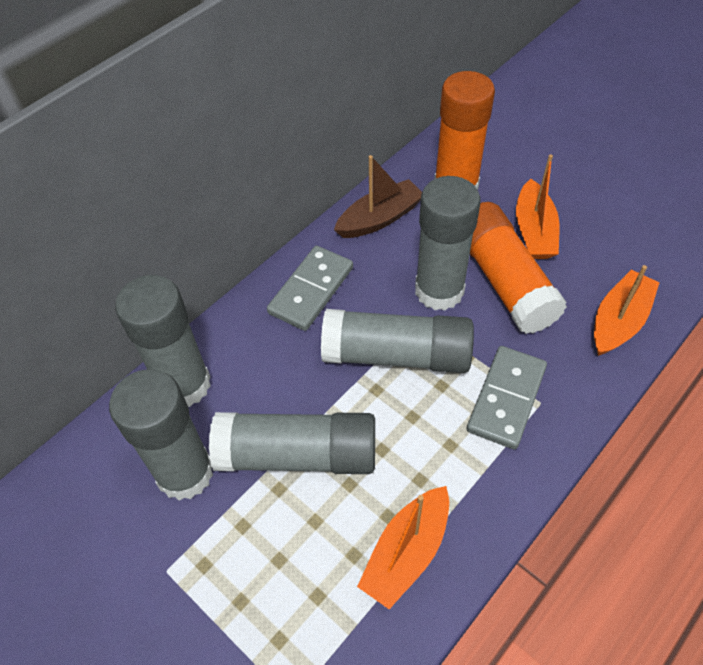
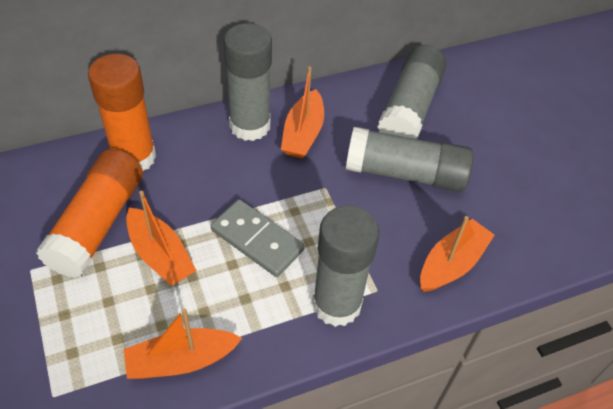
brown boat: 1 -> 0
grey domino: 2 -> 1
grey glue stick: 5 -> 4
orange boat: 3 -> 4

